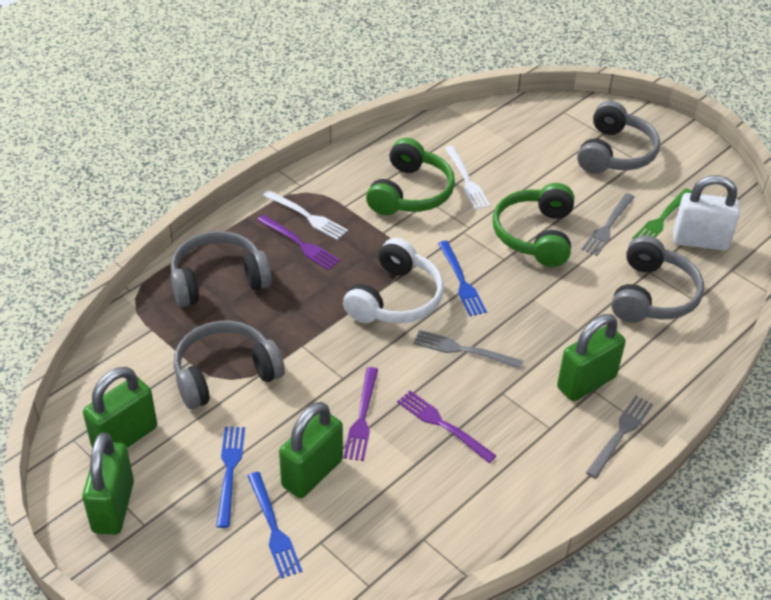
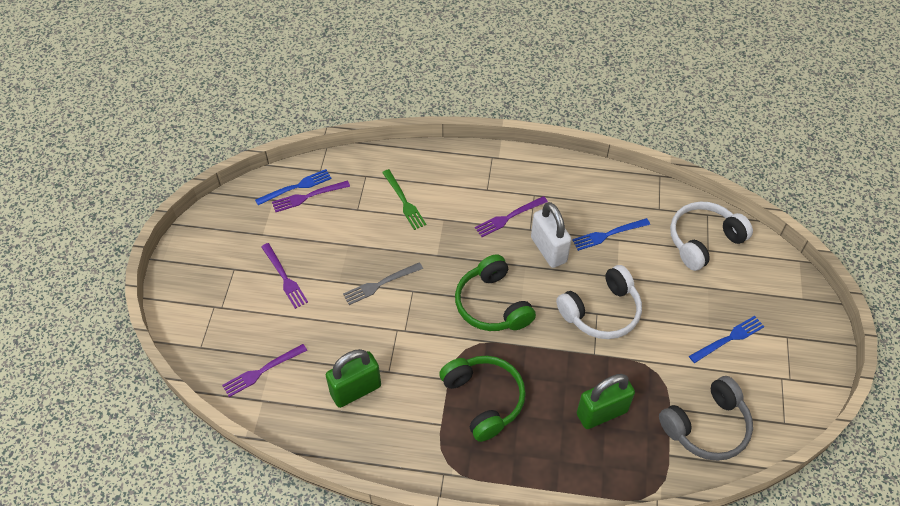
green padlock: 4 -> 2
grey fork: 3 -> 1
grey headphones: 4 -> 1
purple fork: 3 -> 4
white fork: 2 -> 0
white headphones: 1 -> 2

